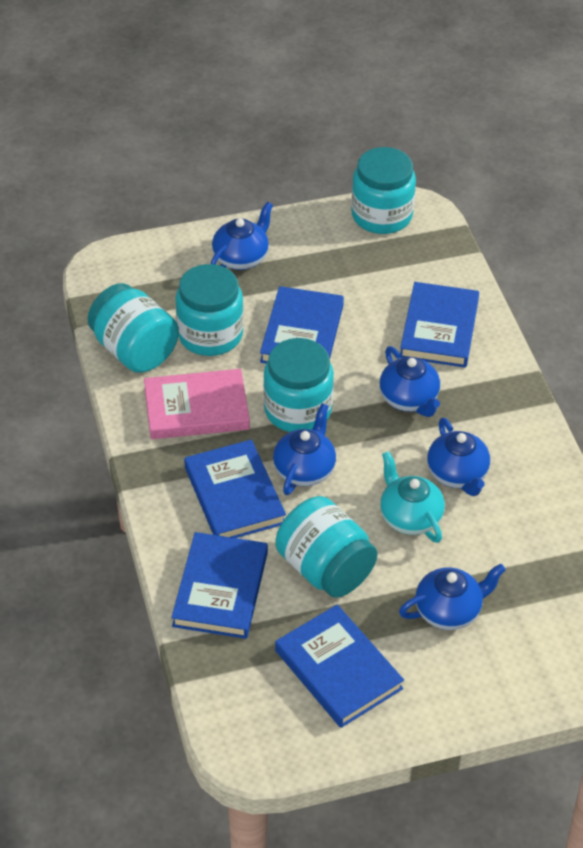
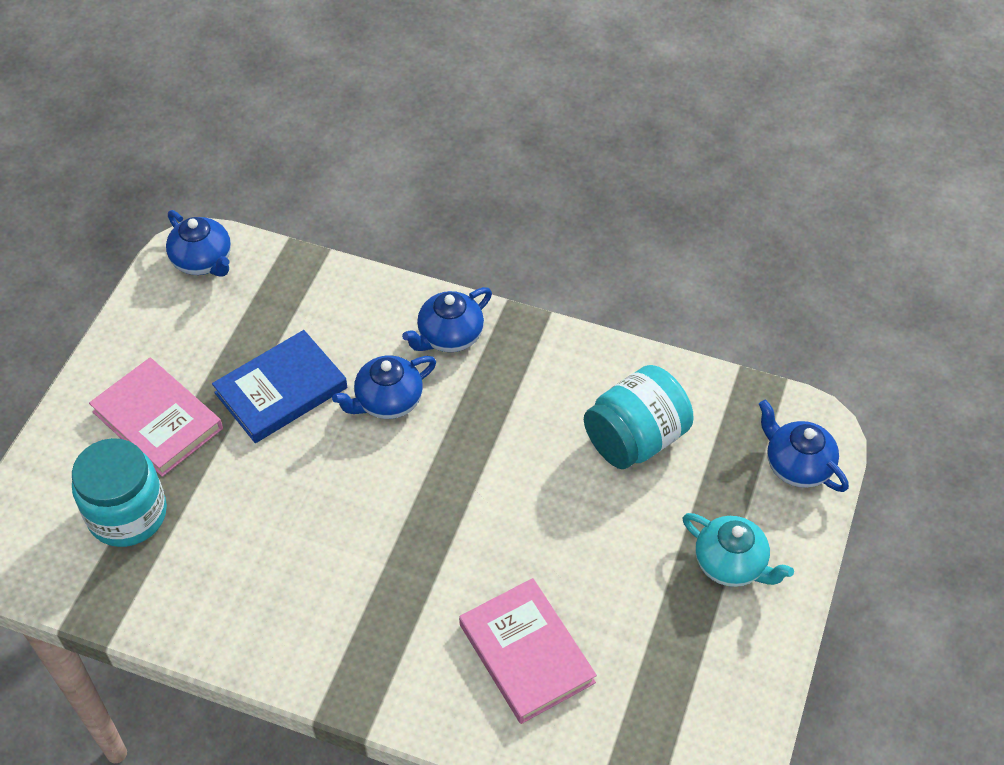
blue book: 5 -> 1
blue teapot: 5 -> 4
pink book: 1 -> 2
turquoise jar: 5 -> 2

